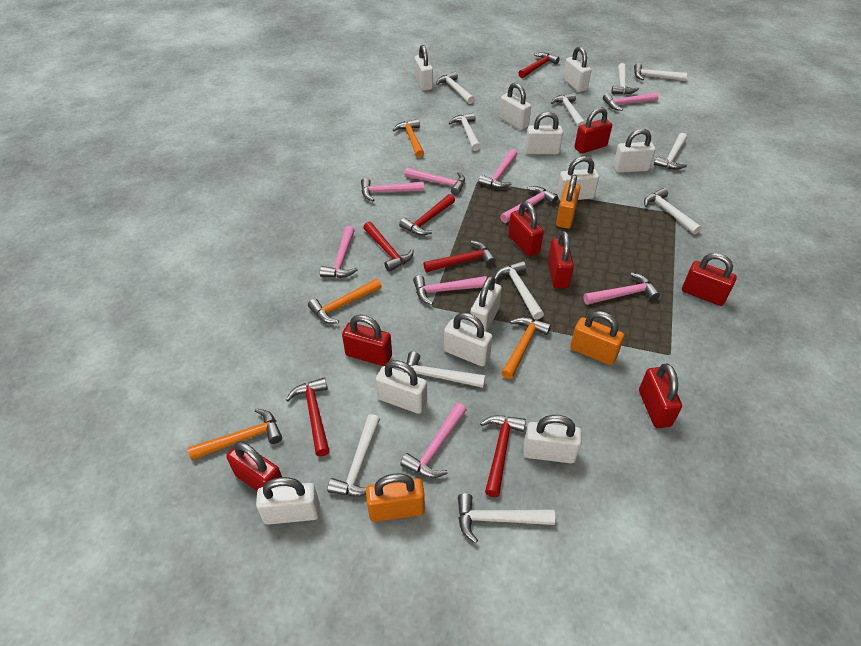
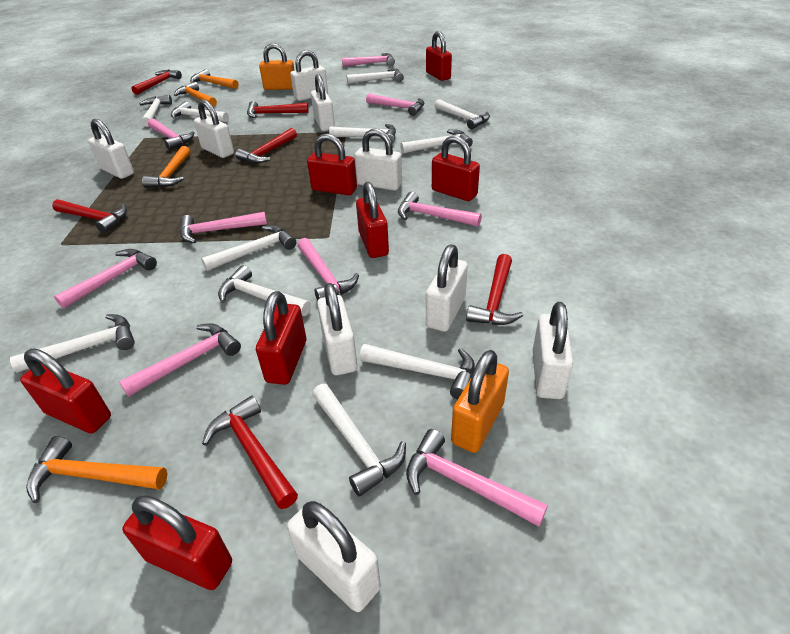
orange padlock: 3 -> 2
white padlock: 11 -> 9

